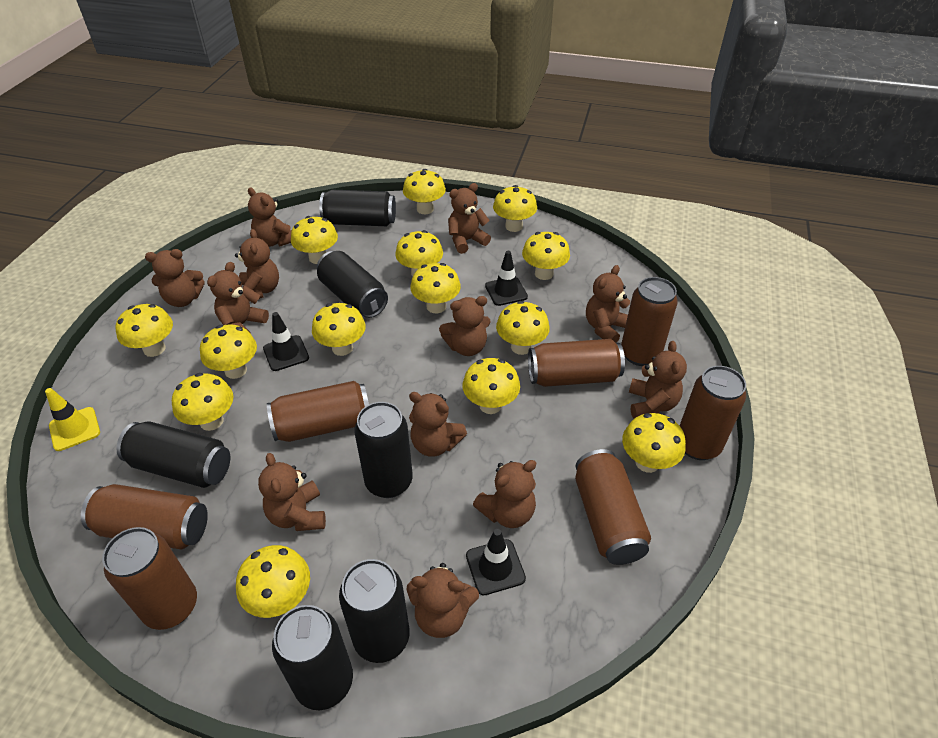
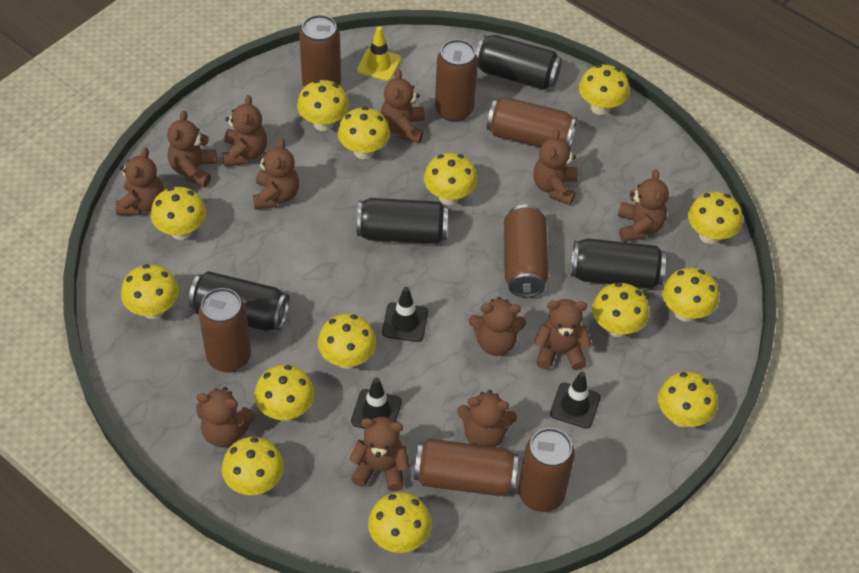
black can: 6 -> 4

